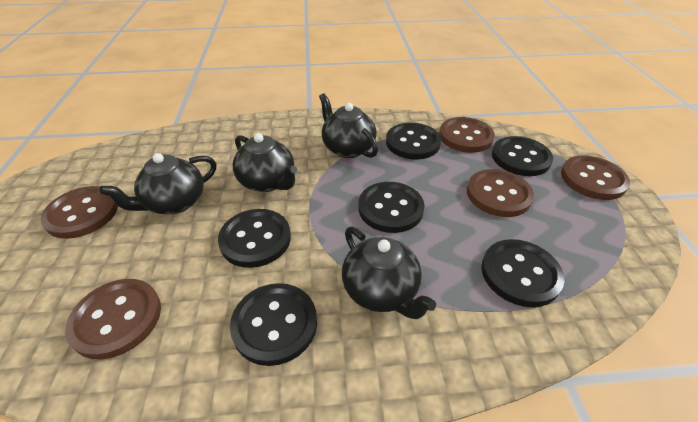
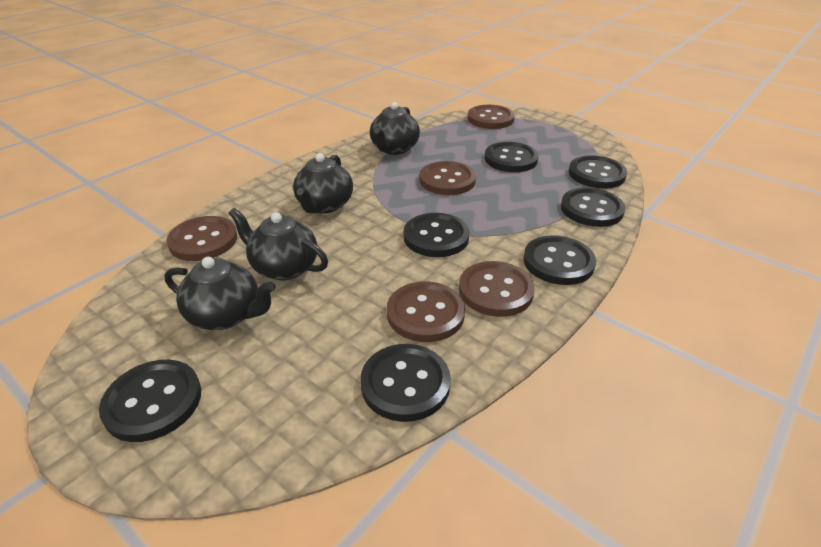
black button: 6 -> 7

